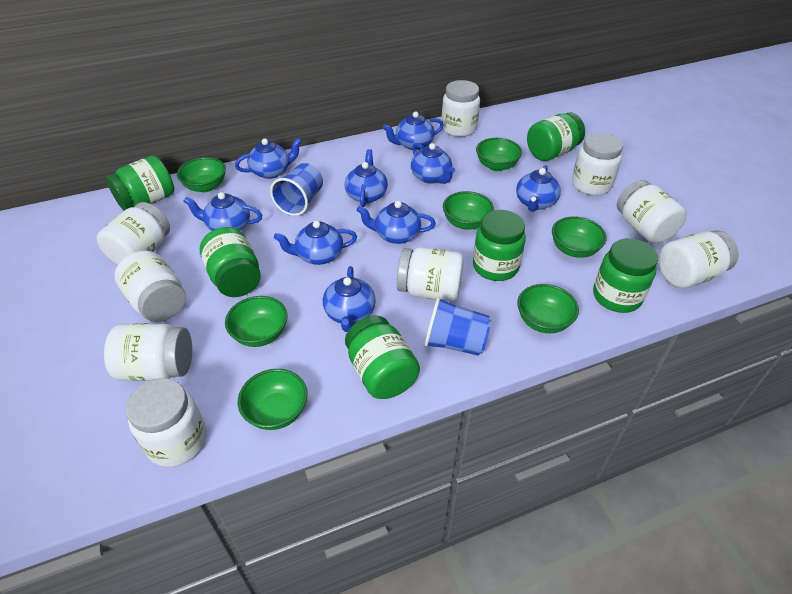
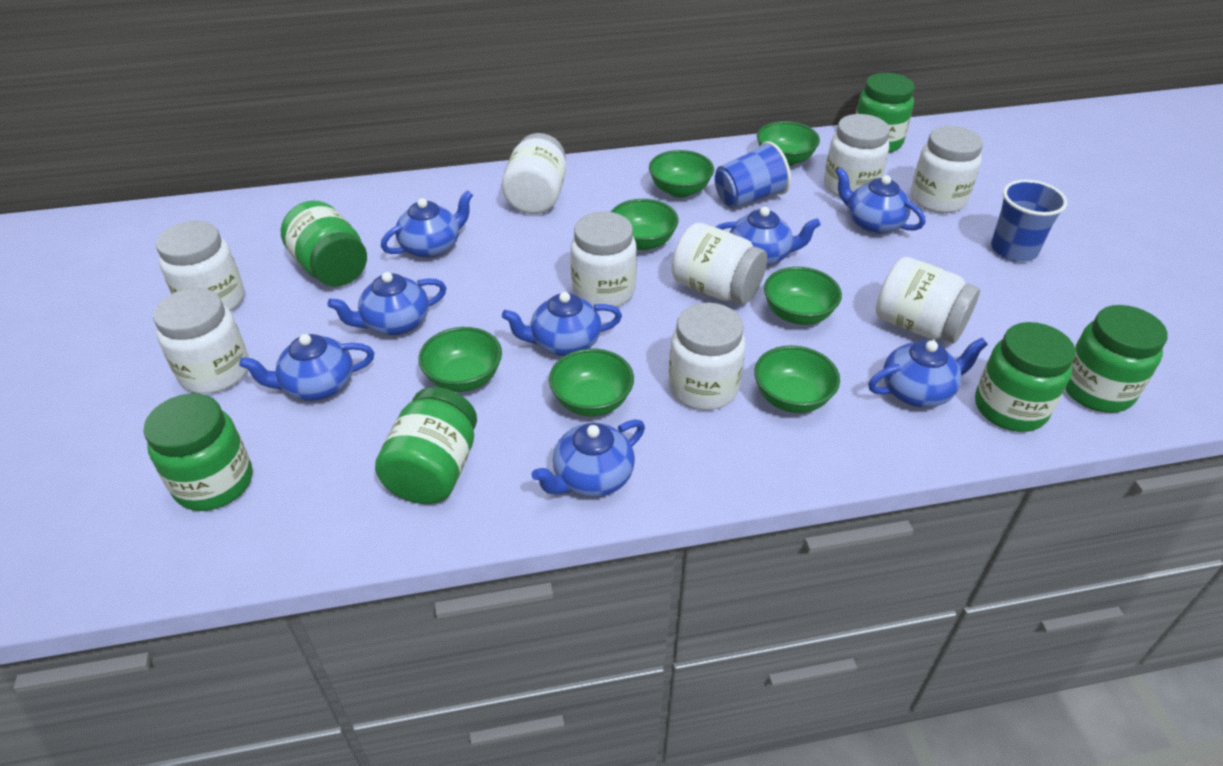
blue teapot: 9 -> 8

